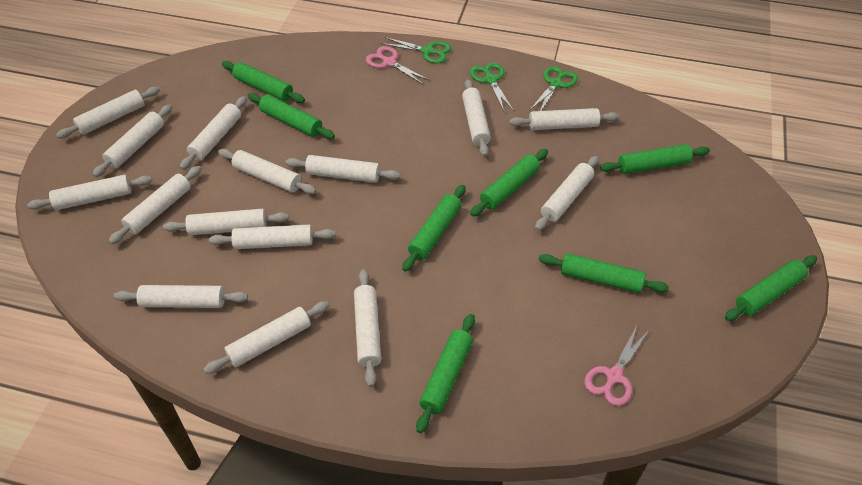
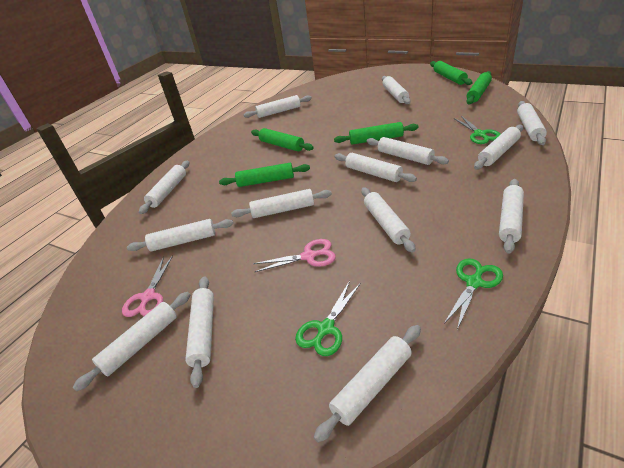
green rolling pin: 8 -> 5
white rolling pin: 15 -> 14

